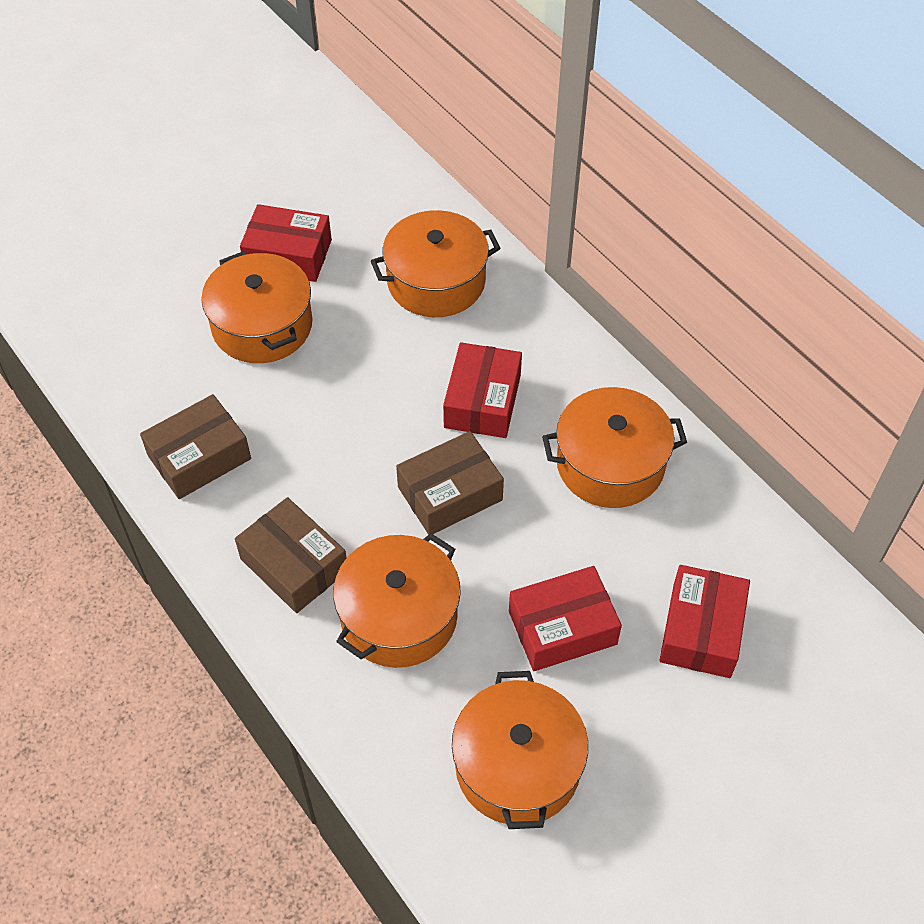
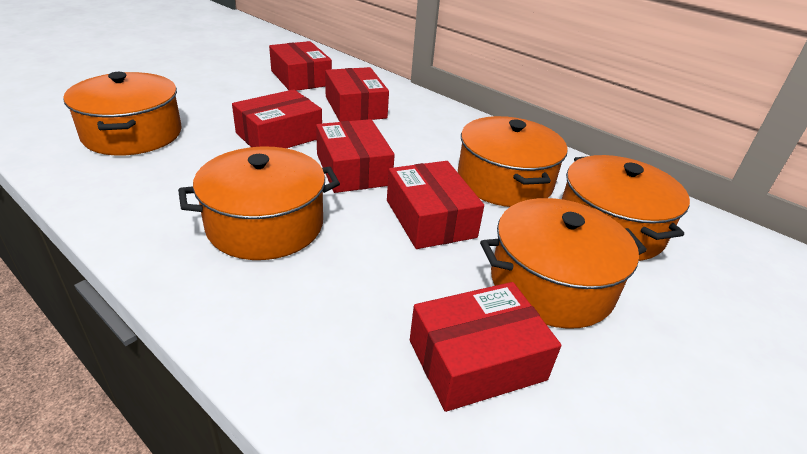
brown box: 3 -> 0
red box: 4 -> 6

